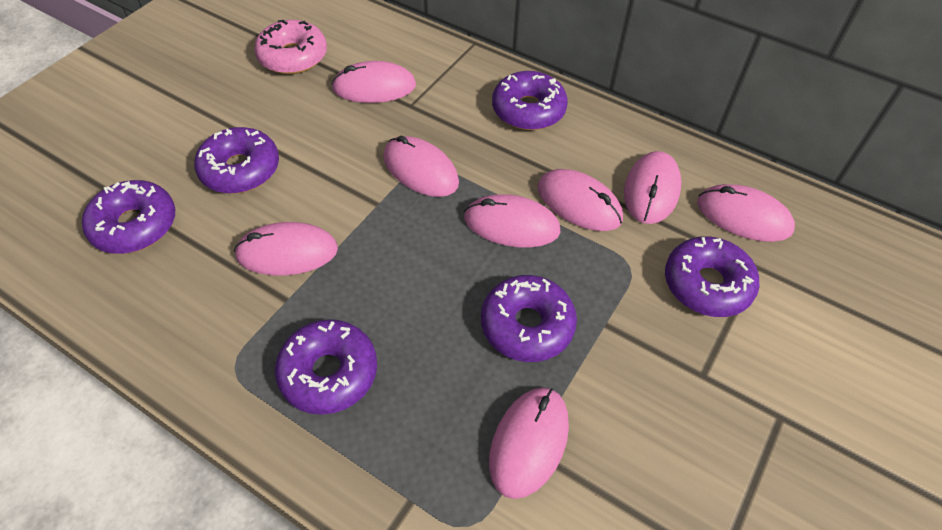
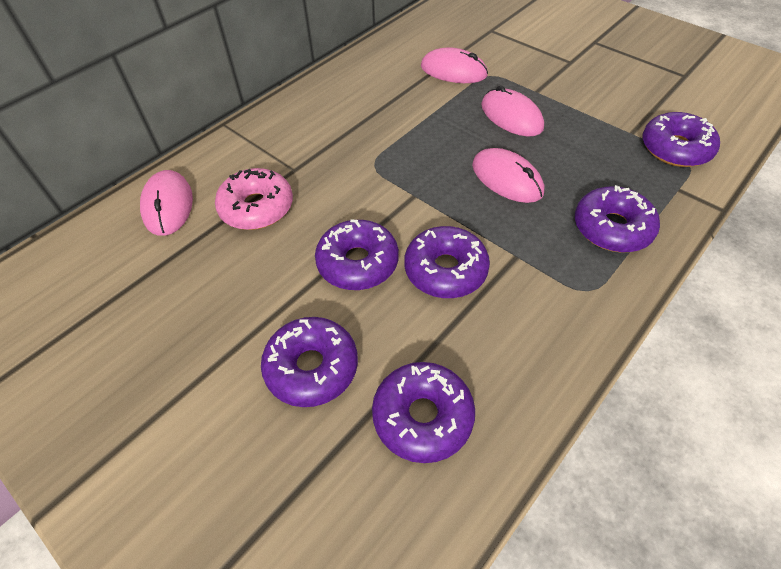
pink mouse: 8 -> 4

